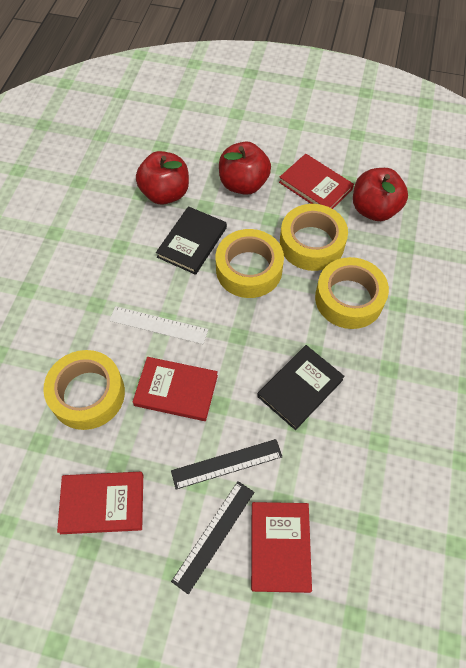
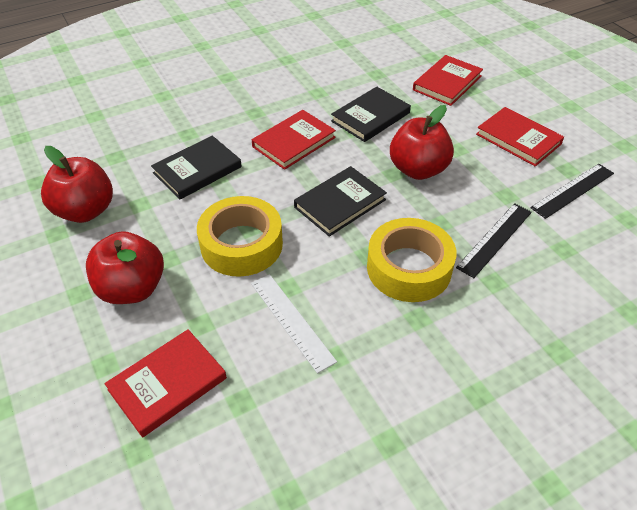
black book: 2 -> 3
yellow tape: 4 -> 2

